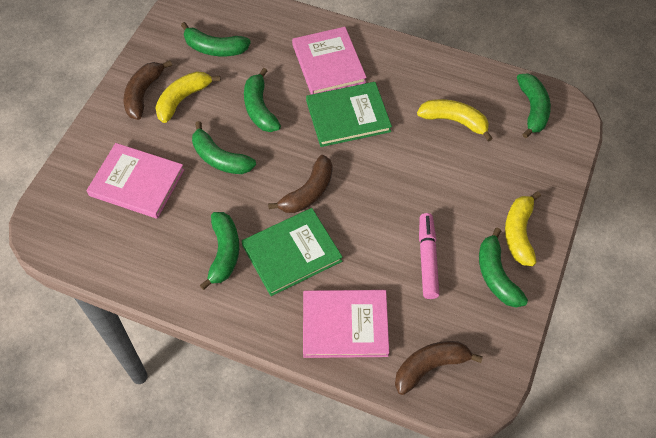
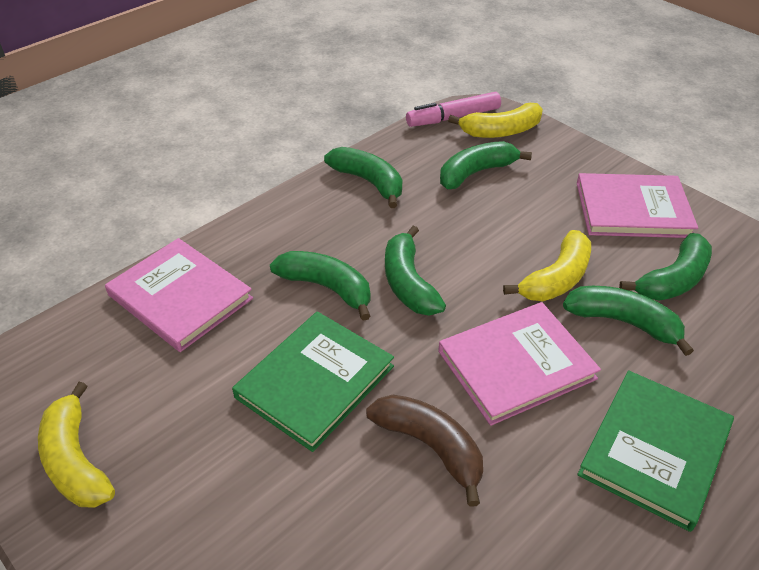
brown banana: 3 -> 1

